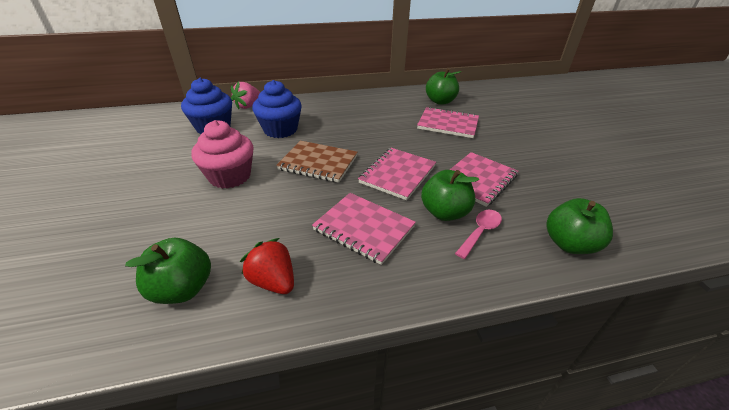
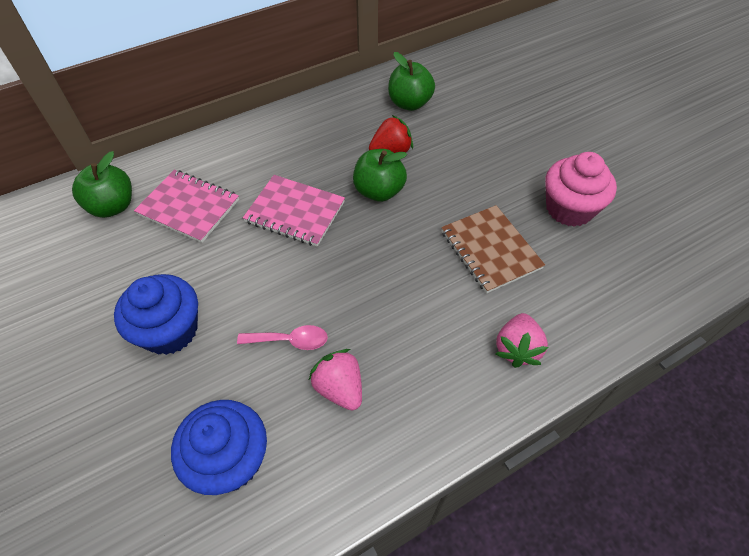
green apple: 4 -> 3
pink notebook: 4 -> 2
pink strawberry: 1 -> 2

